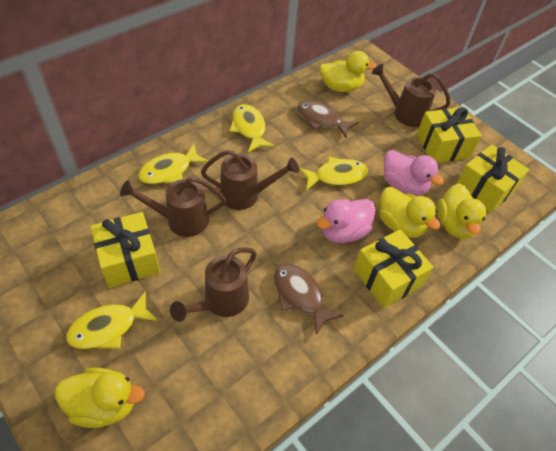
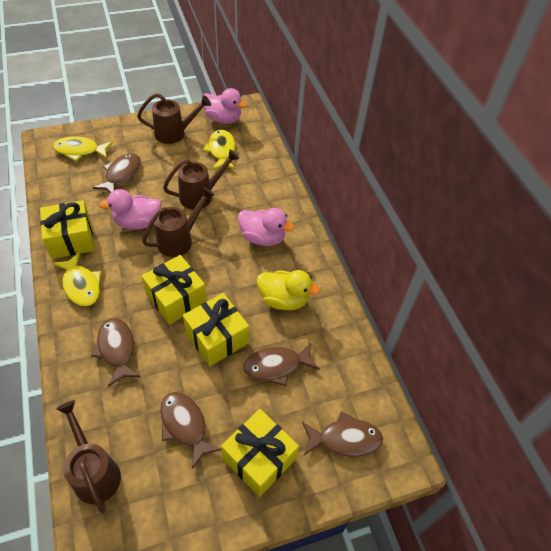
brown fish: 2 -> 5
pink duck: 2 -> 3
yellow duck: 4 -> 1
yellow fish: 4 -> 3

